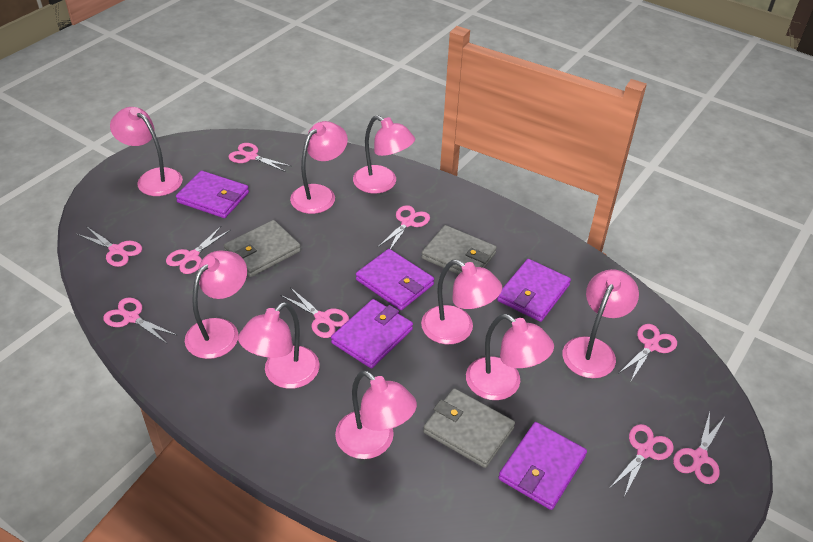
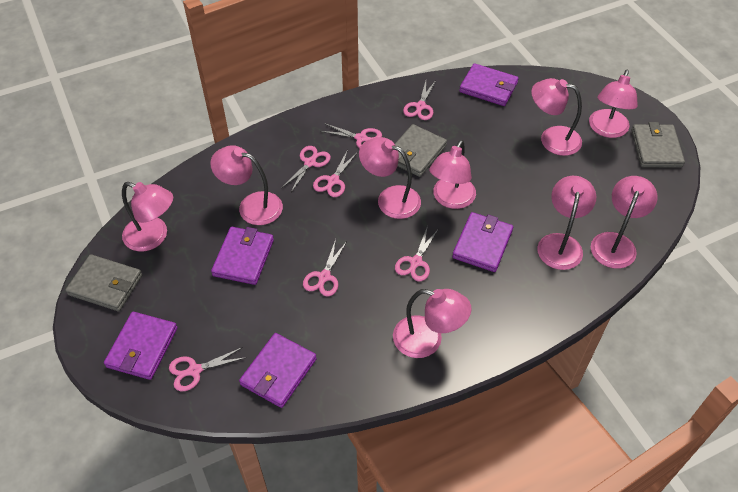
pink scissors: 9 -> 7

